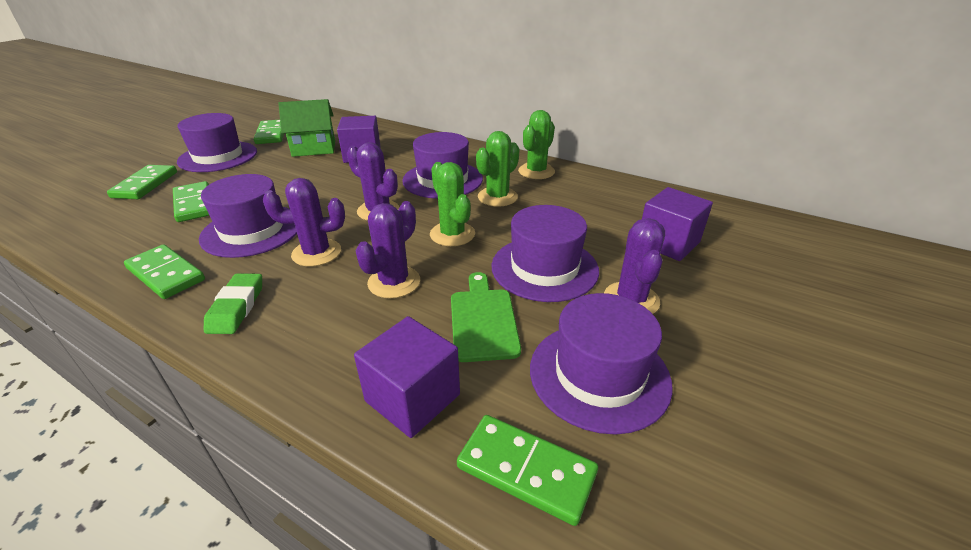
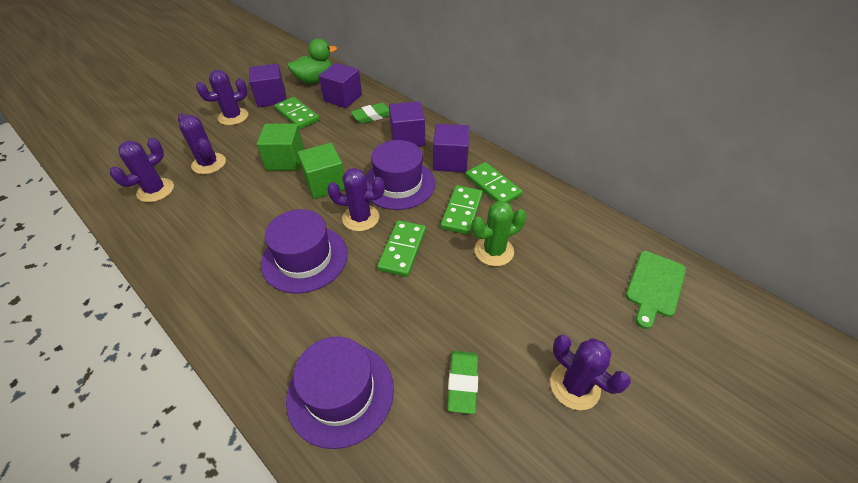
green cactus: 3 -> 1
green cube: 0 -> 2
green domino: 5 -> 4
green duck: 0 -> 1
green eraser: 1 -> 2
green house: 1 -> 0
purple cactus: 4 -> 5
purple cube: 3 -> 4
purple hat: 5 -> 3

